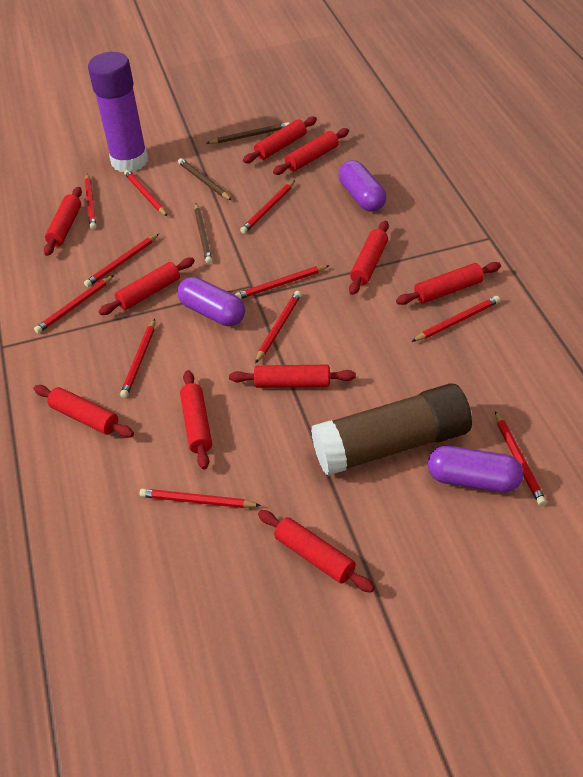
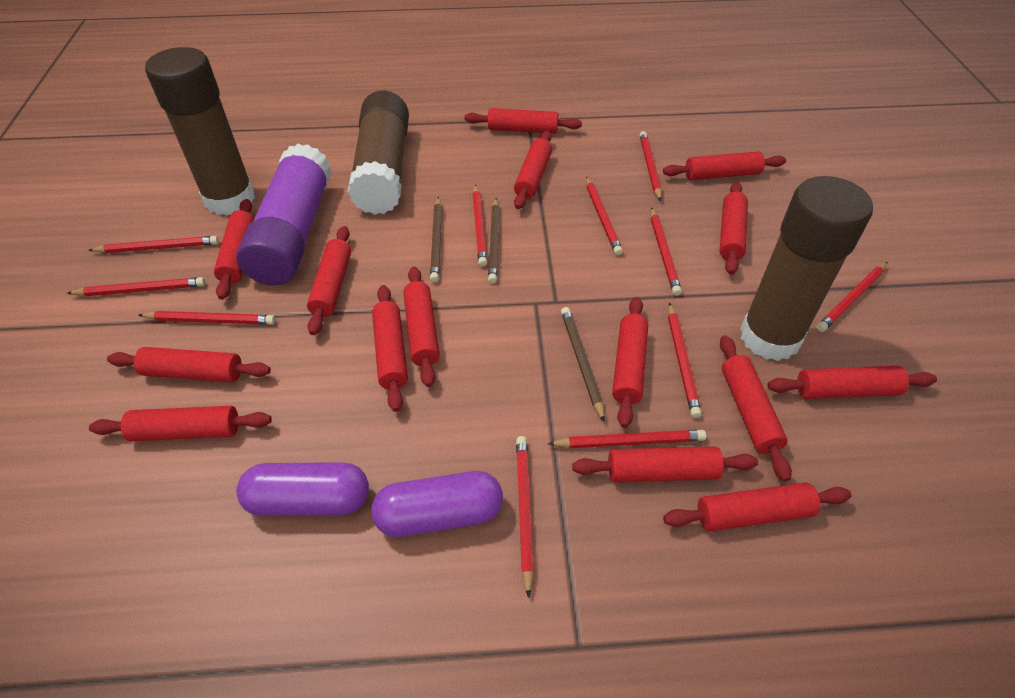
brown glue stick: 1 -> 3
purple capsule: 3 -> 2
red rolling pin: 10 -> 15

